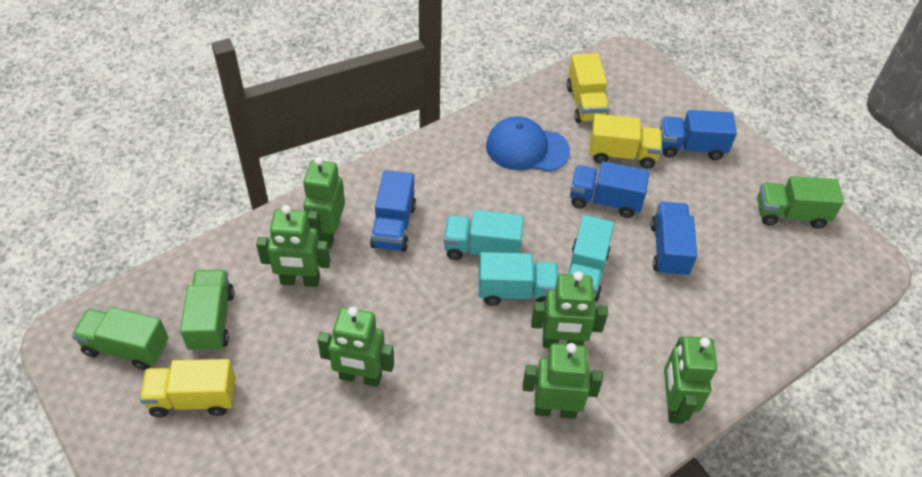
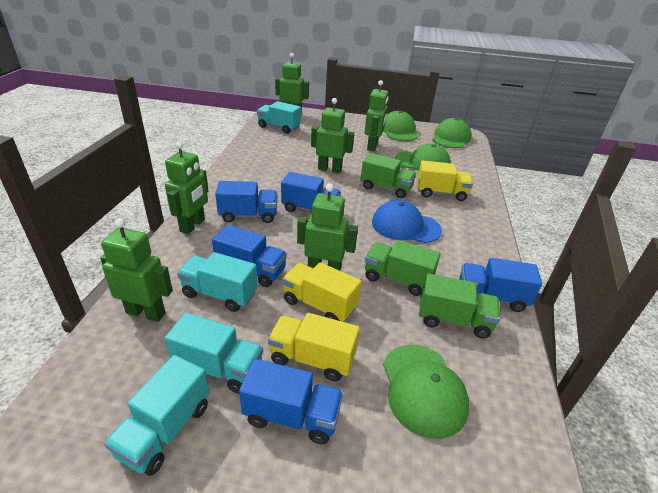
blue truck: 4 -> 5
green cap: 0 -> 4
turquoise truck: 3 -> 4

